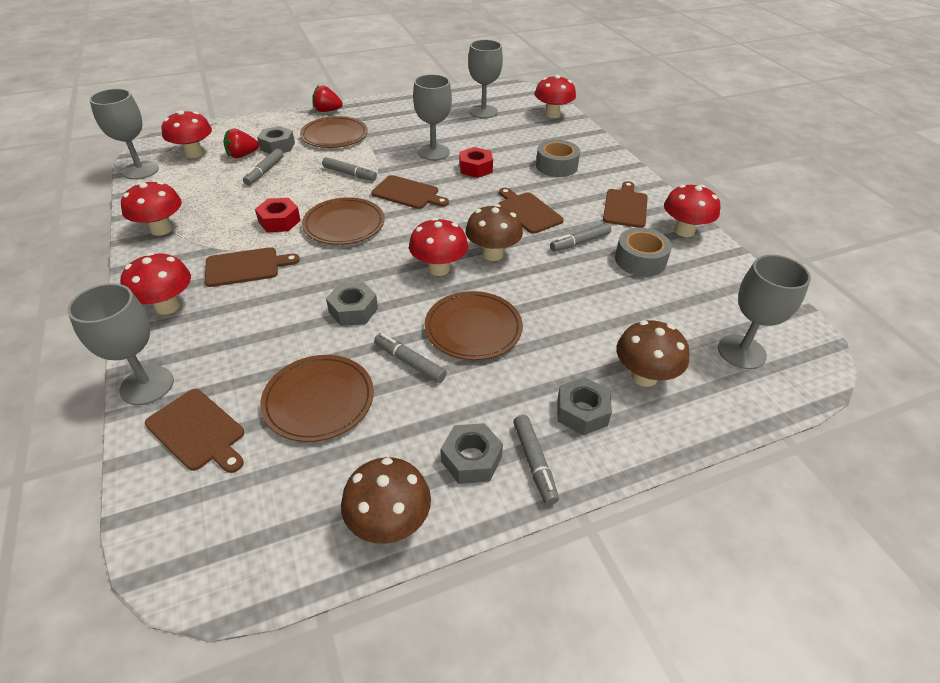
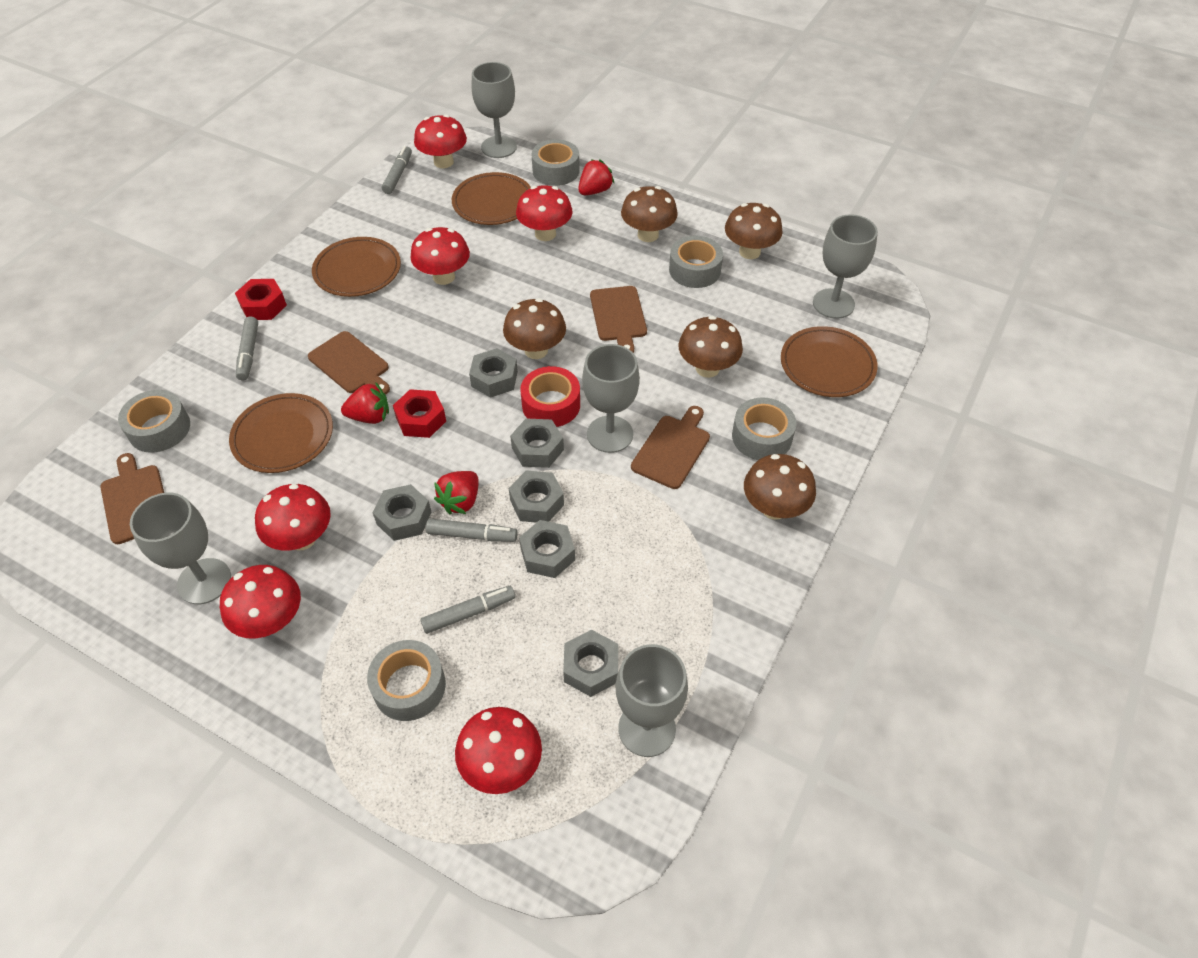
brown cutting board: 5 -> 4
brown mushroom: 3 -> 5
grey marker: 5 -> 4
grey nut: 4 -> 6
grey tape: 2 -> 5
red strawberry: 2 -> 3
red tape: 0 -> 1

